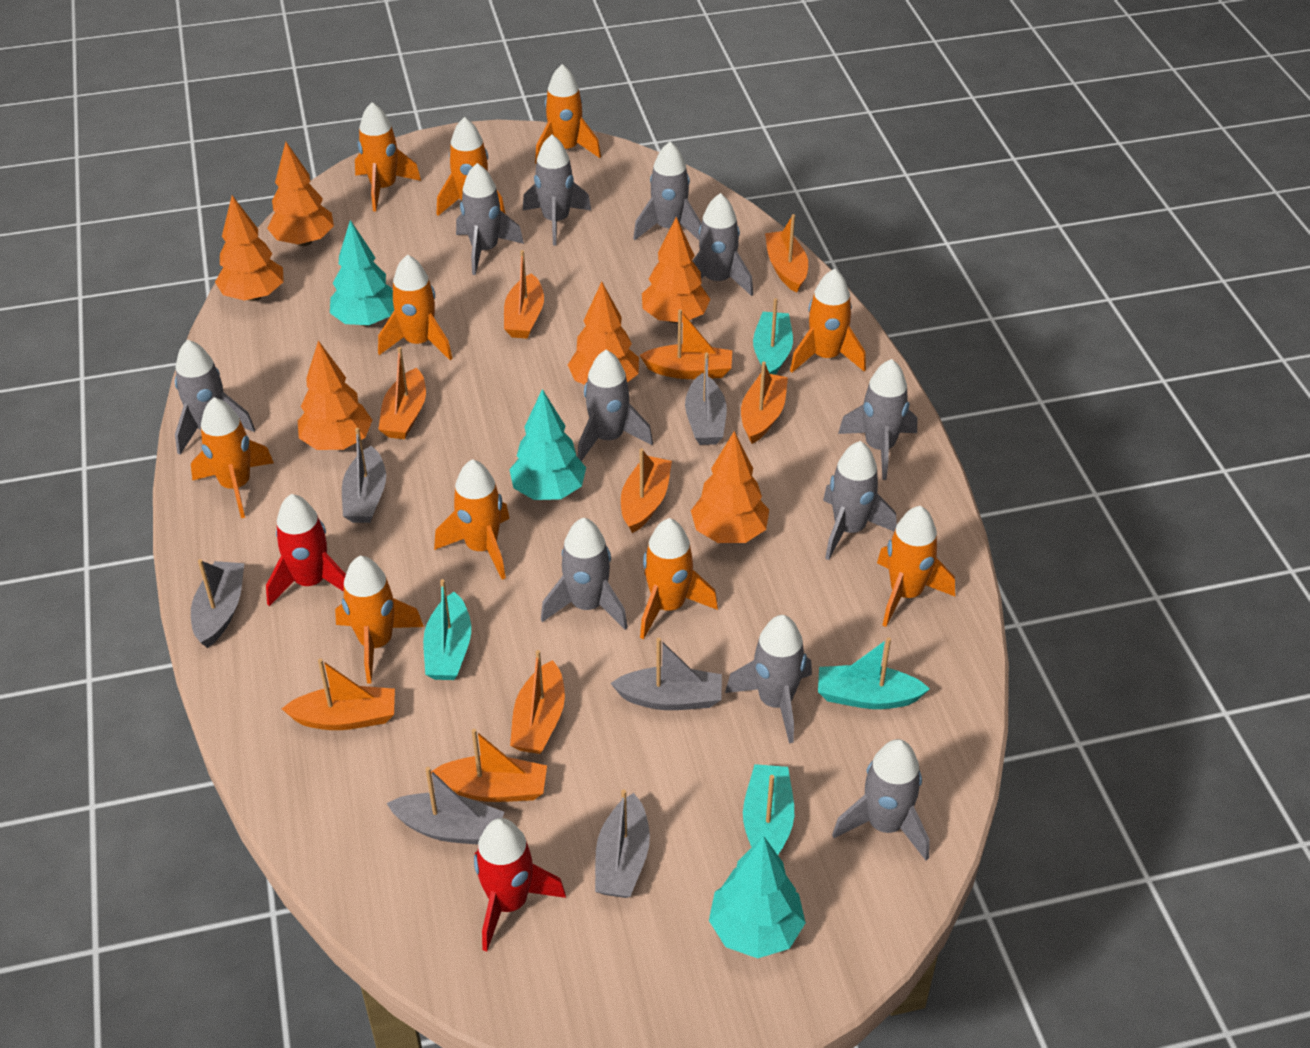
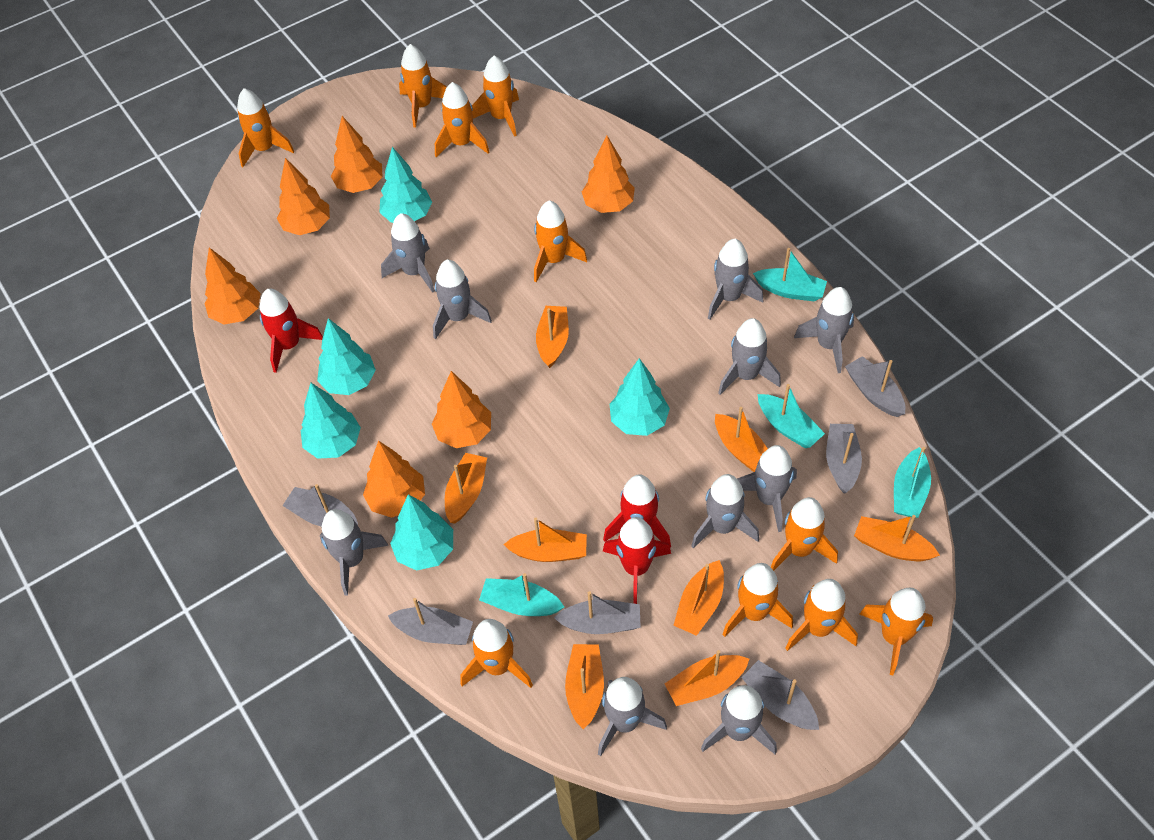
grey rocket: 11 -> 10
orange boat: 9 -> 8
red rocket: 2 -> 3
turquoise tree: 3 -> 5

